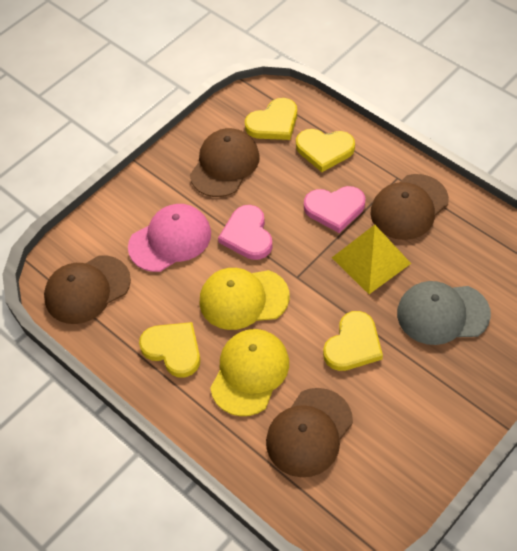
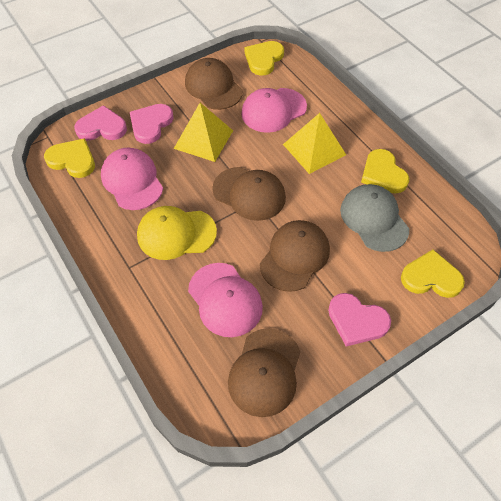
pink cap: 1 -> 3
pink heart: 2 -> 3
yellow cap: 2 -> 1
yellow pyramid: 1 -> 2

